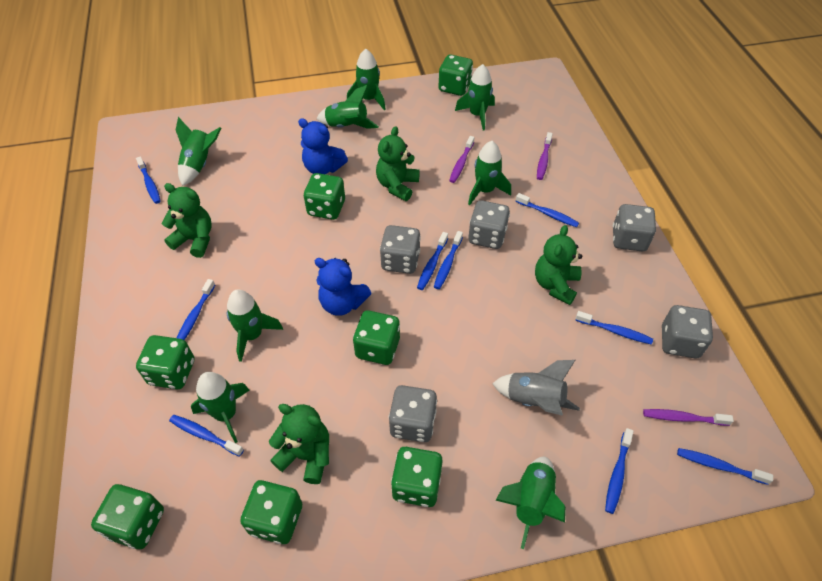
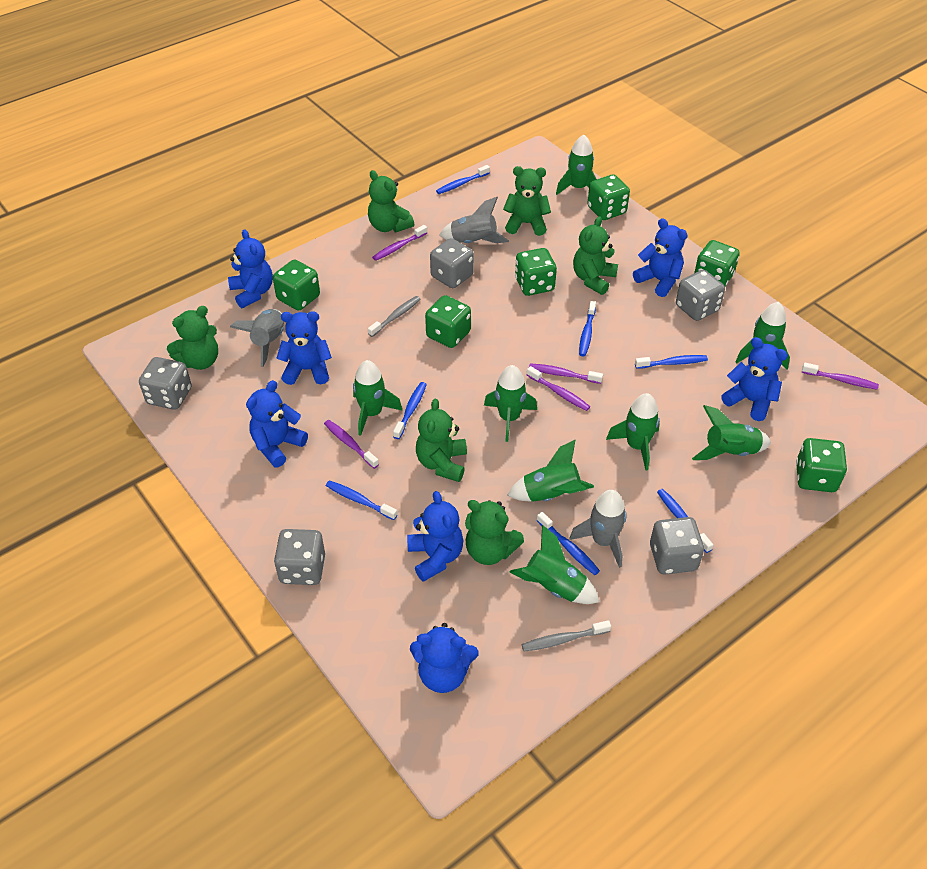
blue teddy bear: 2 -> 7
blue toothbrush: 9 -> 7
green dice: 7 -> 6
green teddy bear: 4 -> 6
grey rocket: 1 -> 3
grey toothbrush: 0 -> 2
purple toothbrush: 3 -> 5

